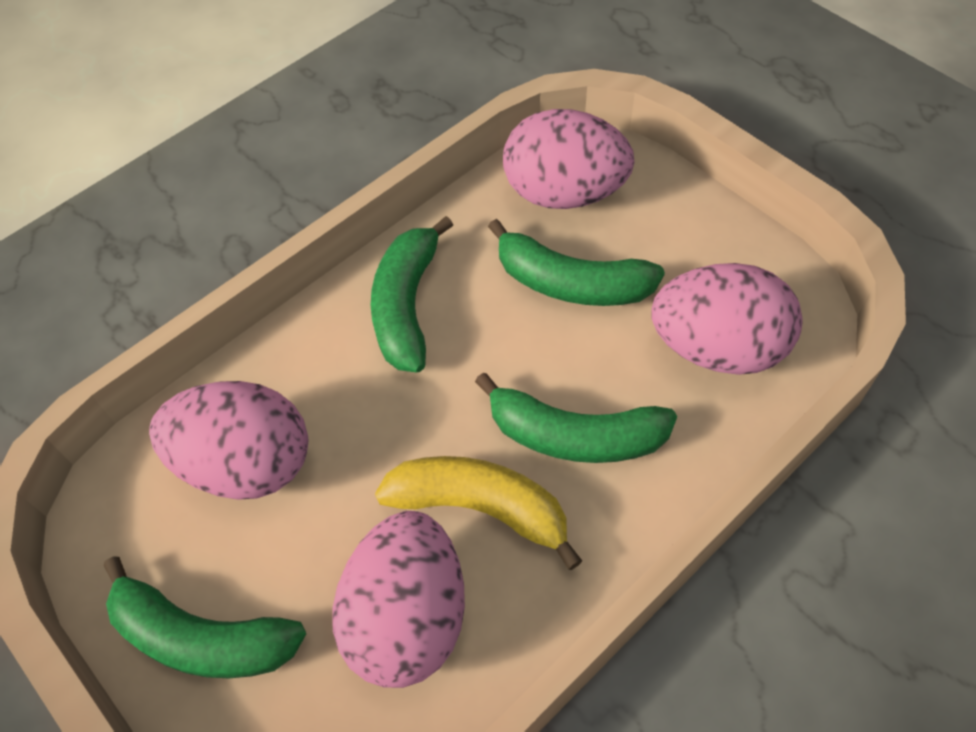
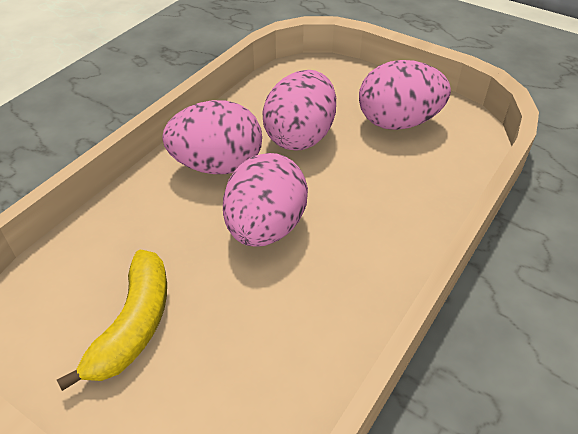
green banana: 4 -> 0

